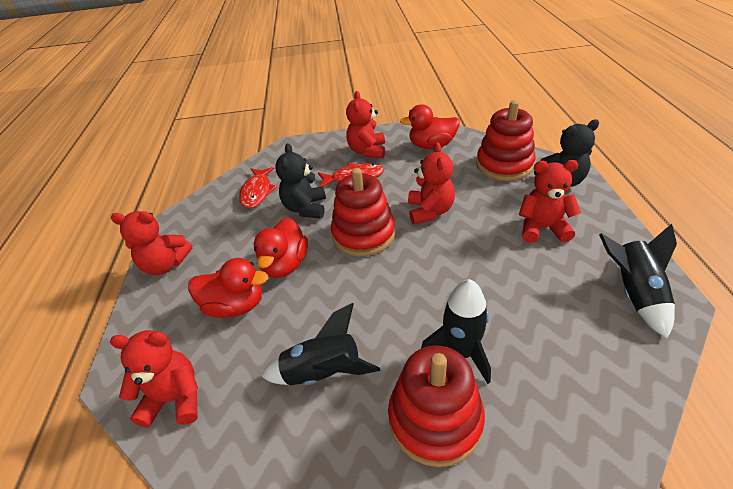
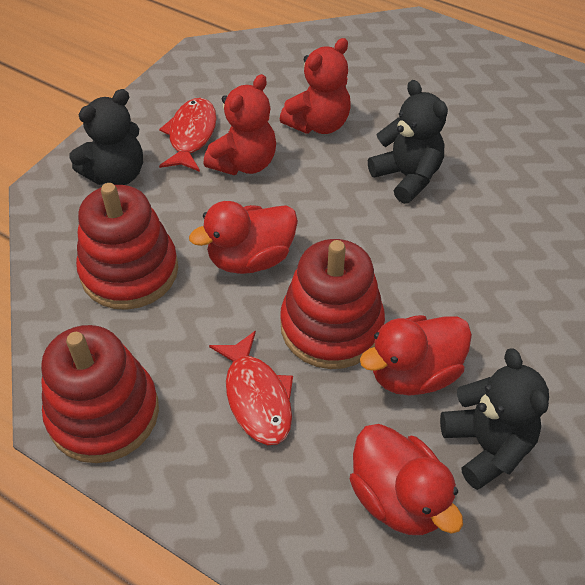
black rocket: 3 -> 0
black teddy bear: 2 -> 3
red teddy bear: 5 -> 2

